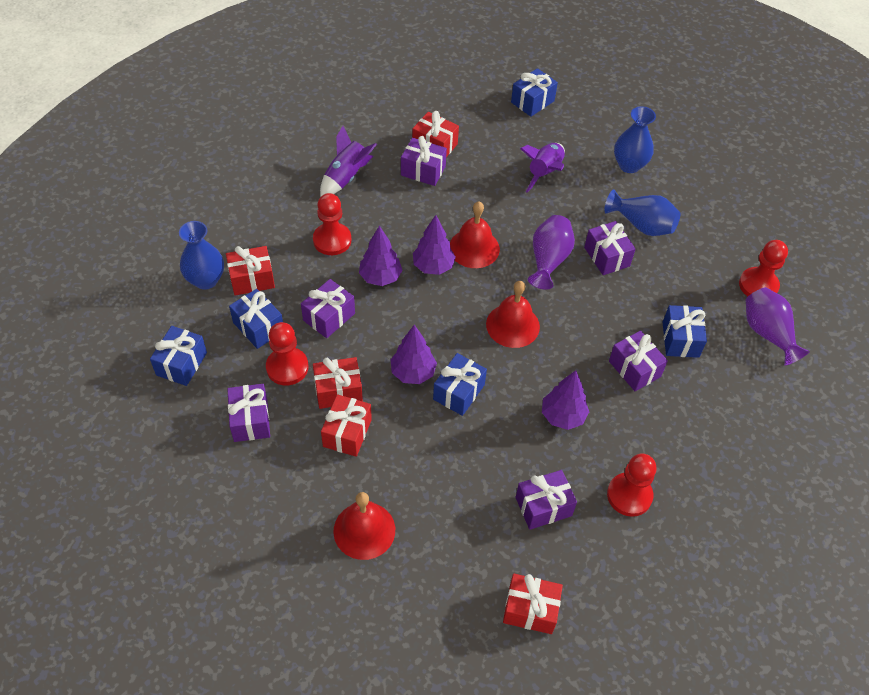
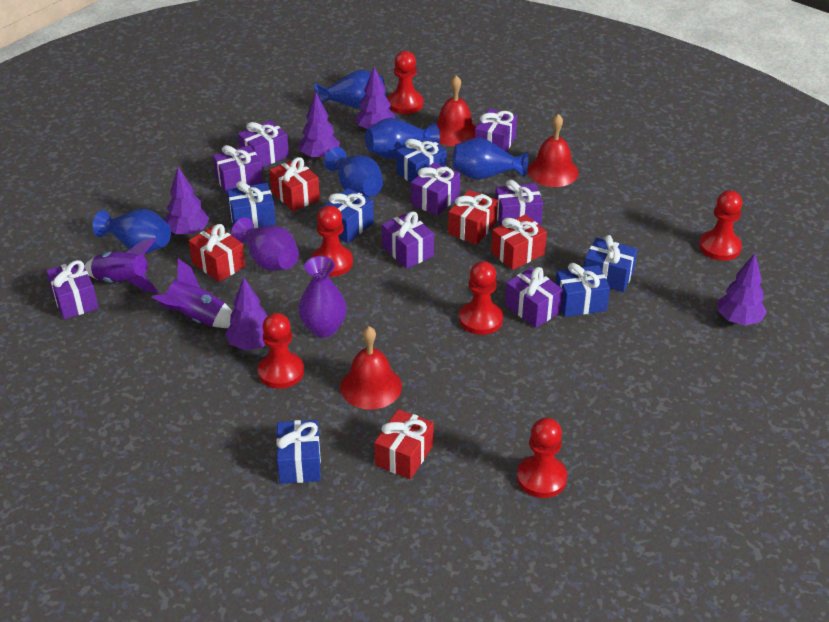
blue gift: 5 -> 6
blue vase: 3 -> 5
purple gift: 6 -> 8
purple tree: 4 -> 5
red pawn: 4 -> 6

